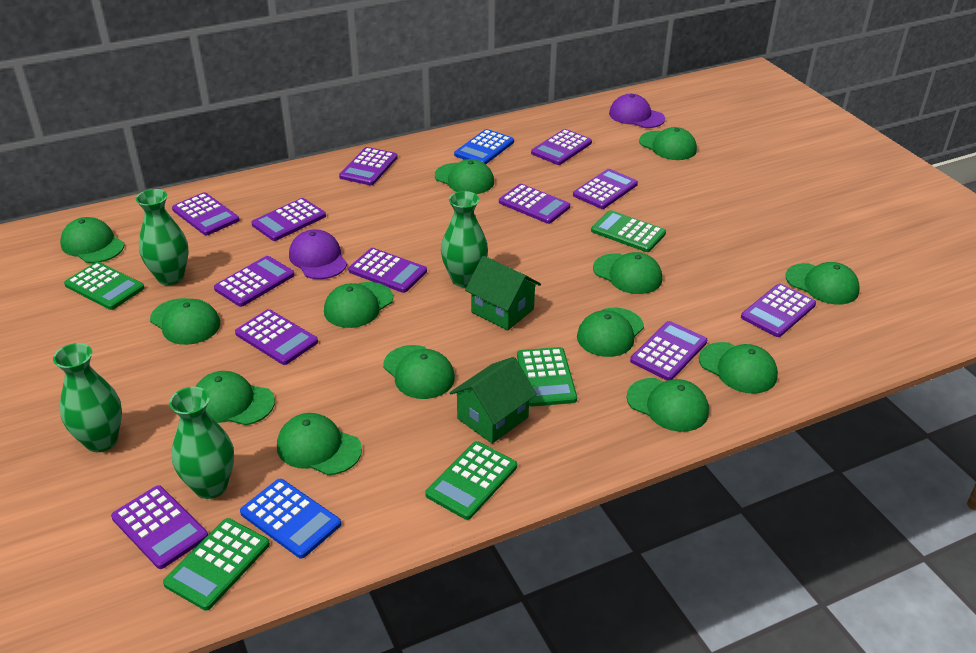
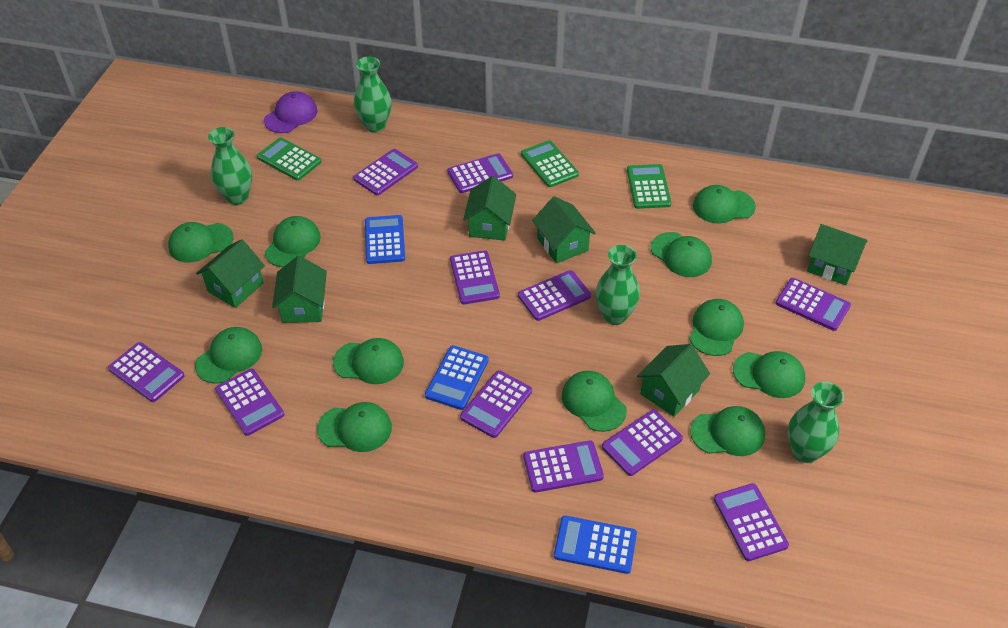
blue calculator: 2 -> 3
green calculator: 5 -> 3
green cap: 13 -> 11
green house: 2 -> 6
purple calculator: 12 -> 11
purple cap: 2 -> 1

